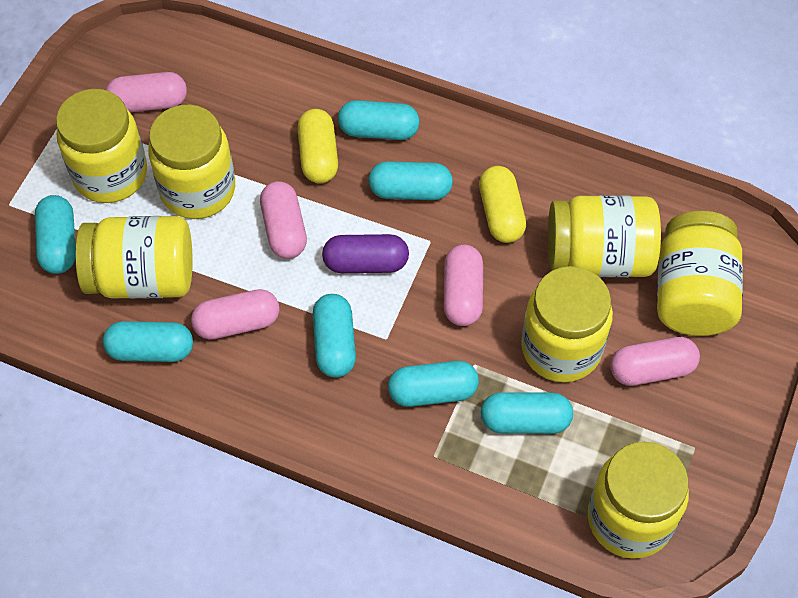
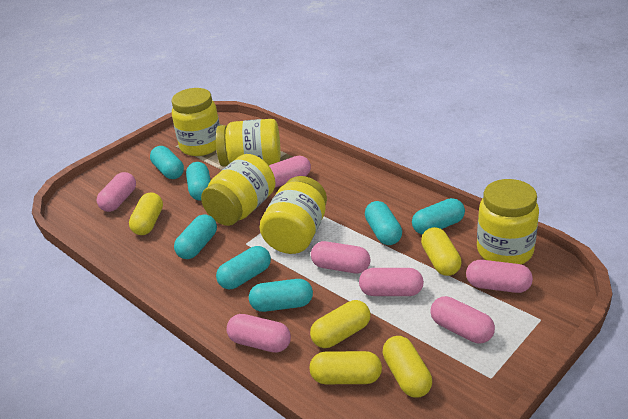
pink capsule: 5 -> 7
purple capsule: 1 -> 0
yellow capsule: 2 -> 5
yellow jar: 7 -> 5

